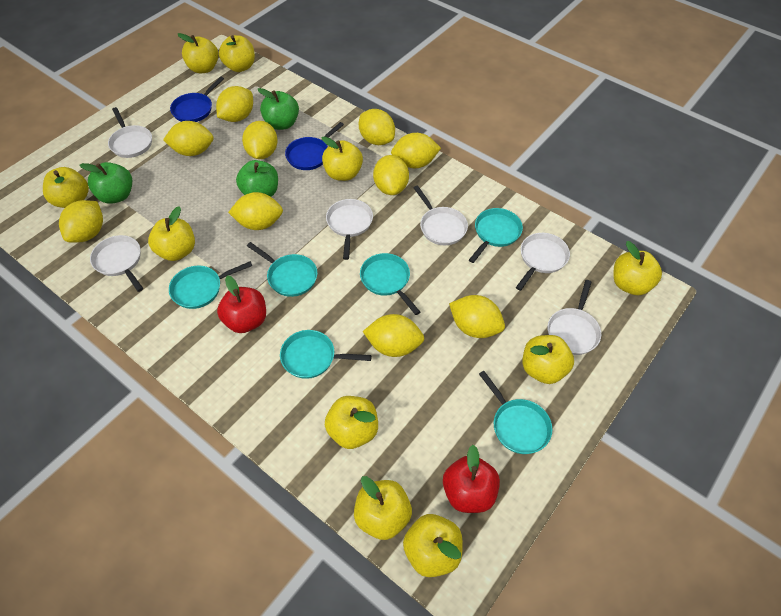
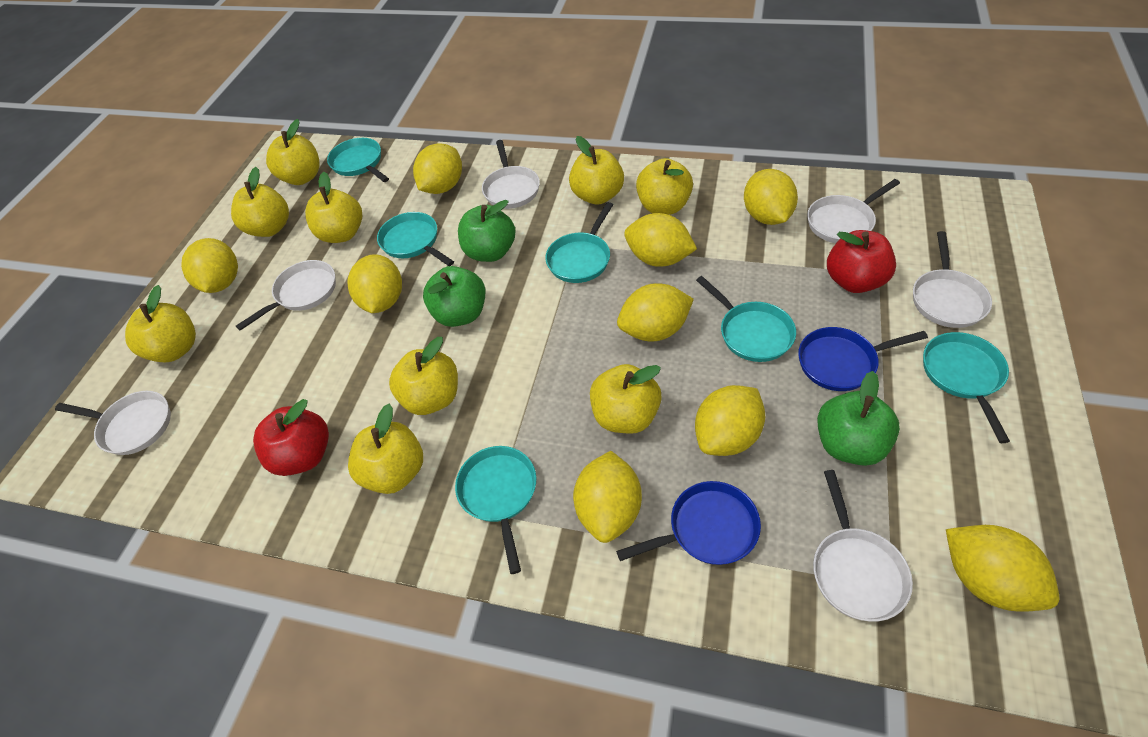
yellow apple: 10 -> 9
yellow lemon: 10 -> 9

